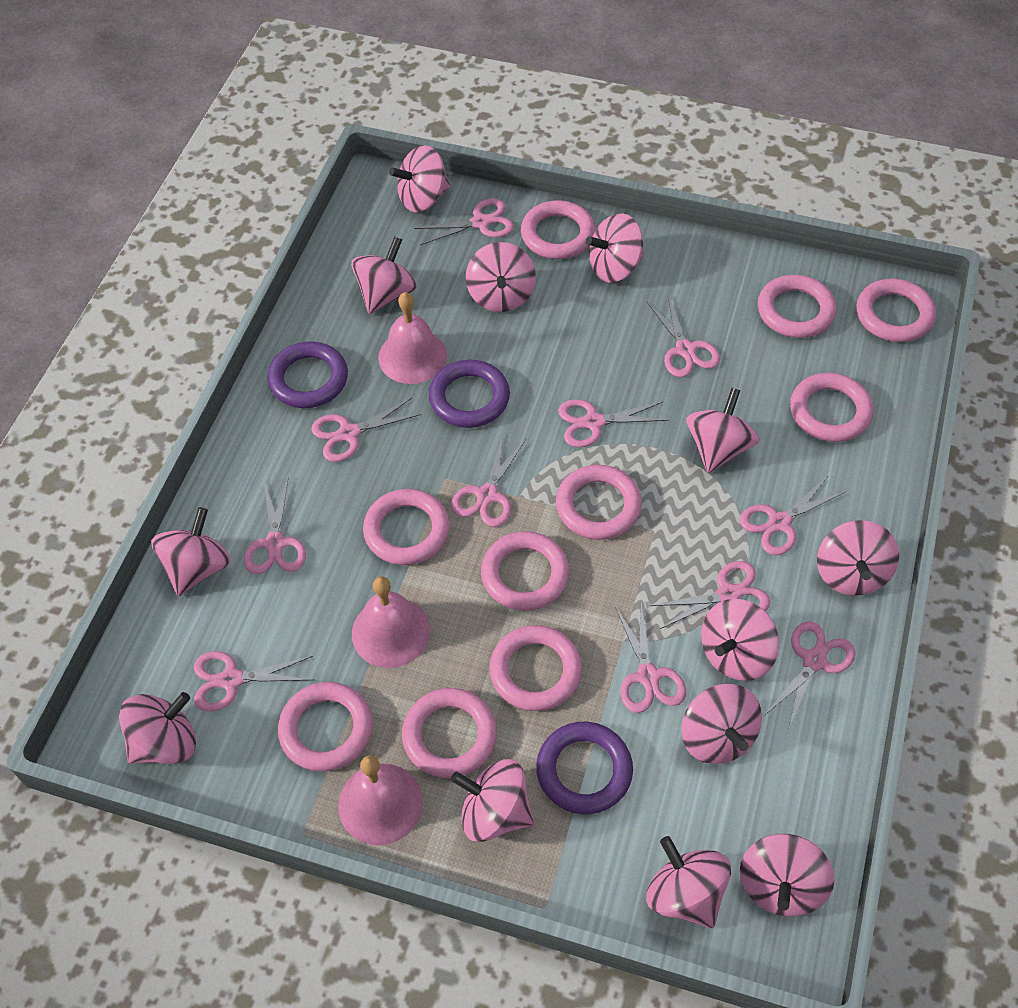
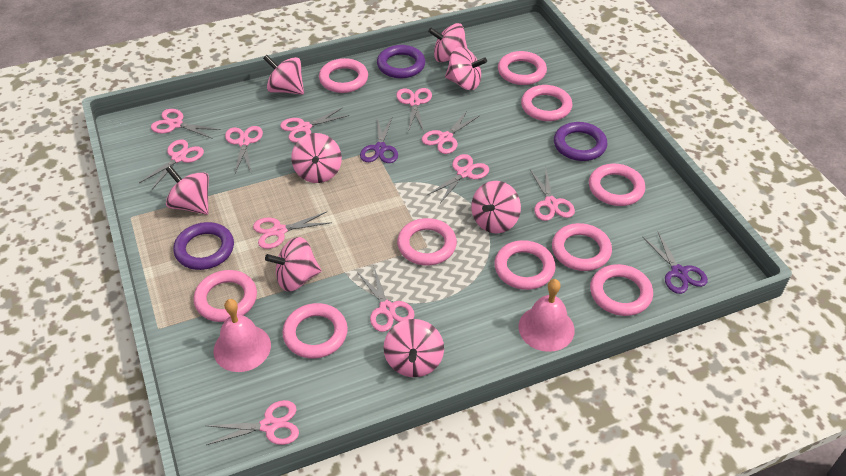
pink bell: 3 -> 2
pink spinning top: 13 -> 8
purple scissors: 0 -> 2

